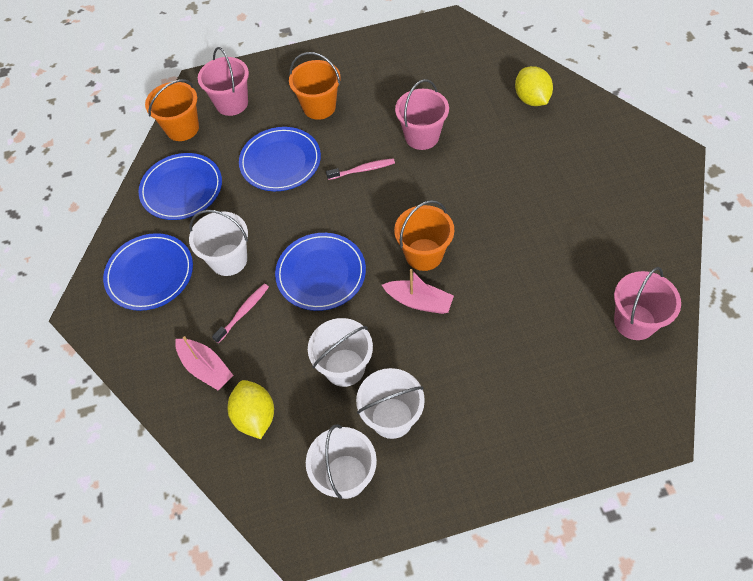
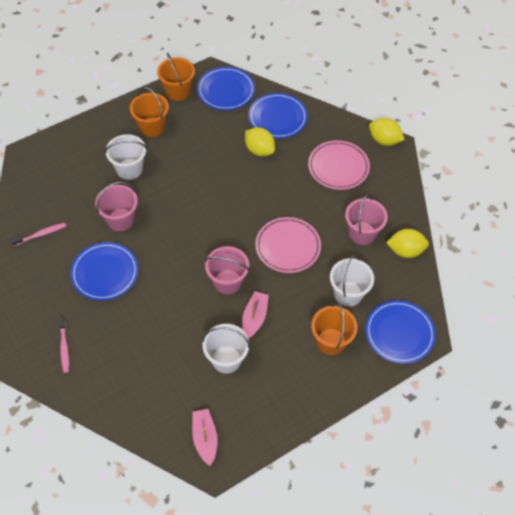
pink plate: 0 -> 2
white bucket: 4 -> 3
yellow lemon: 2 -> 3

